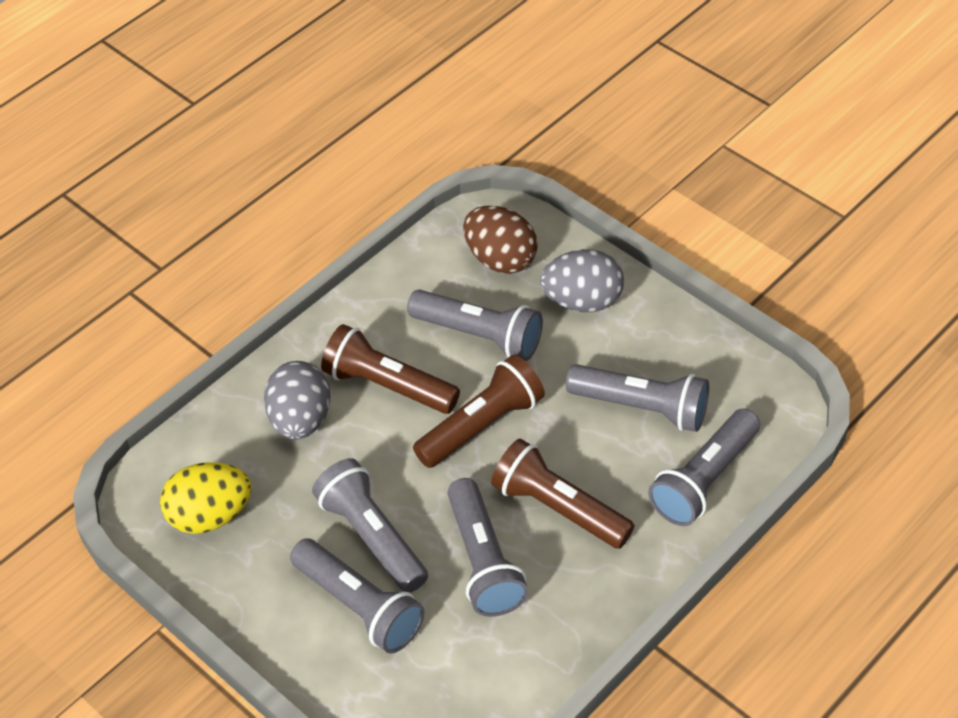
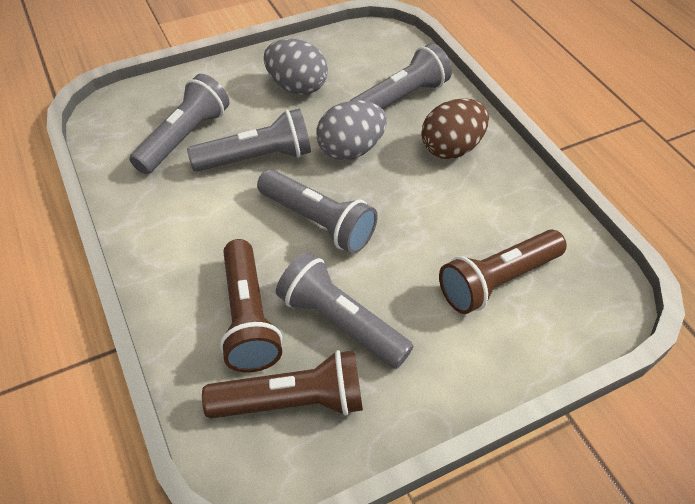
grey flashlight: 6 -> 5
yellow egg: 1 -> 0

